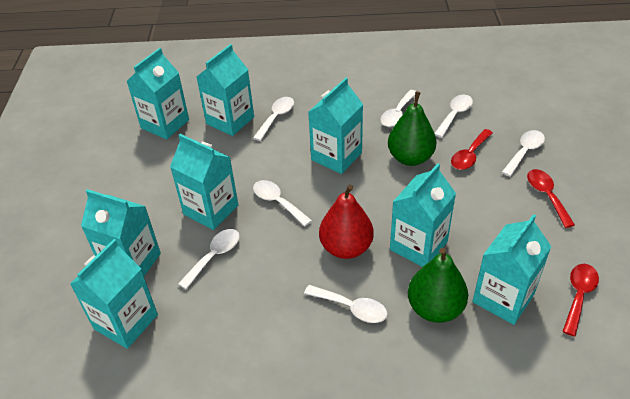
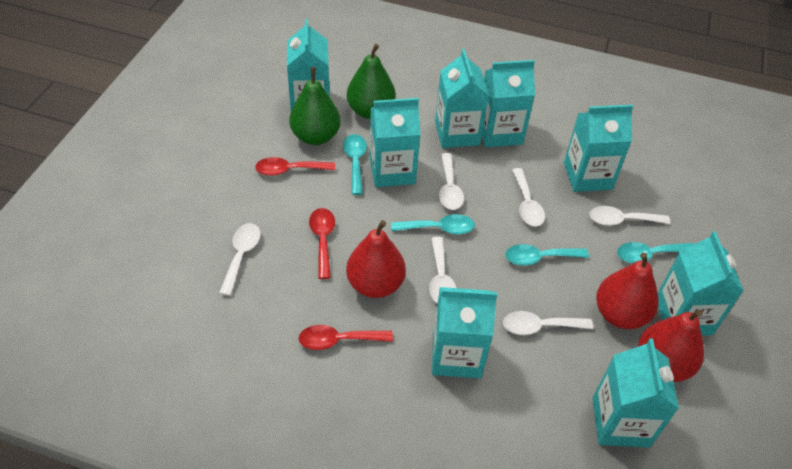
red pear: 1 -> 3
turquoise spoon: 0 -> 4
white spoon: 7 -> 6

